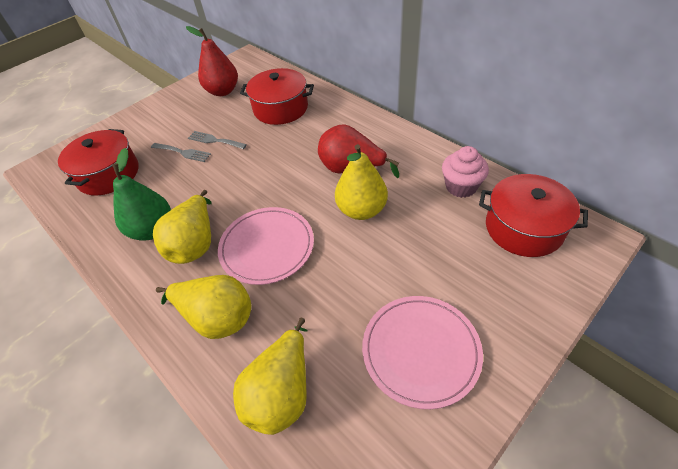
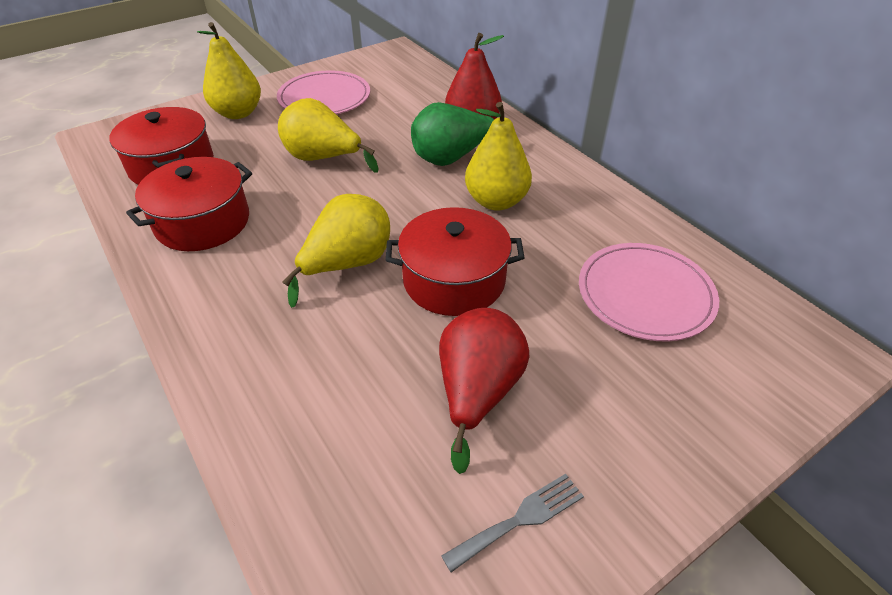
grey fork: 2 -> 1
pink cupcake: 1 -> 0

